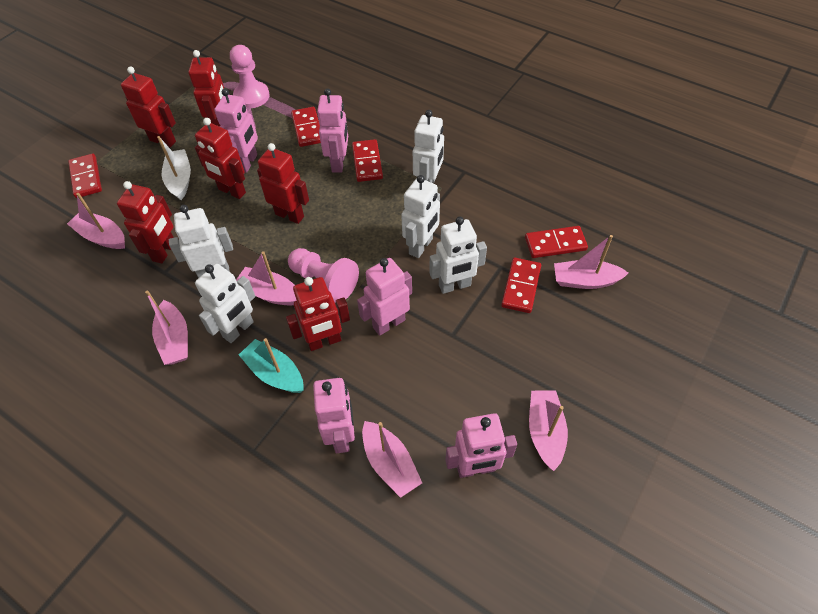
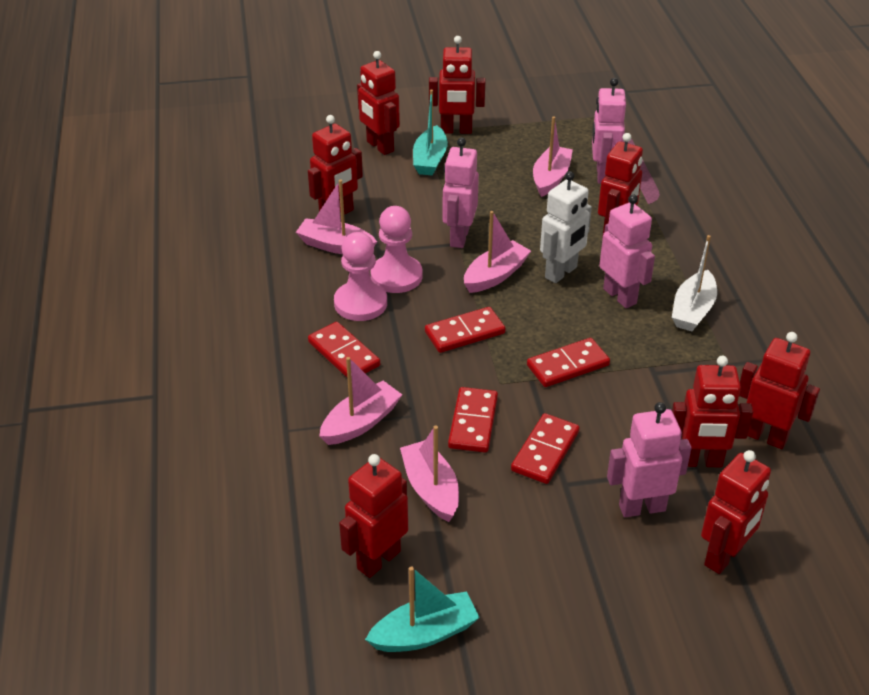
pink boat: 6 -> 5
pink robot: 5 -> 4
red robot: 6 -> 8
turquoise boat: 1 -> 2
white robot: 5 -> 1

